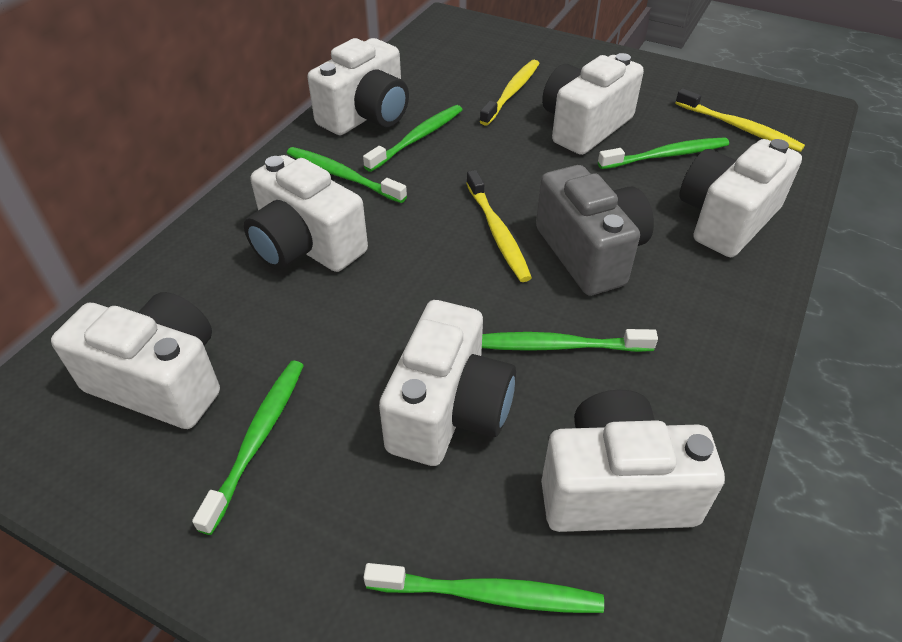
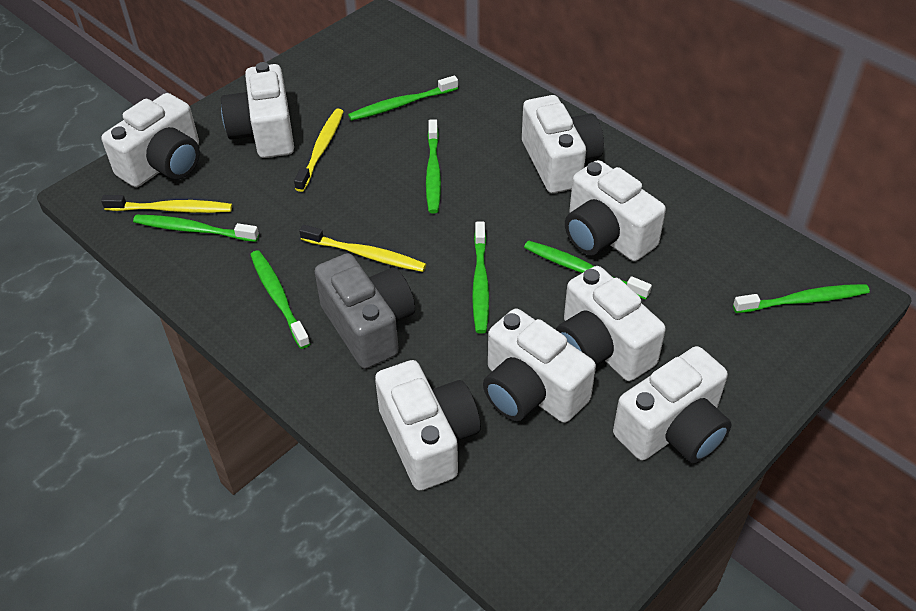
green toothbrush: 6 -> 7
white camera: 7 -> 8

